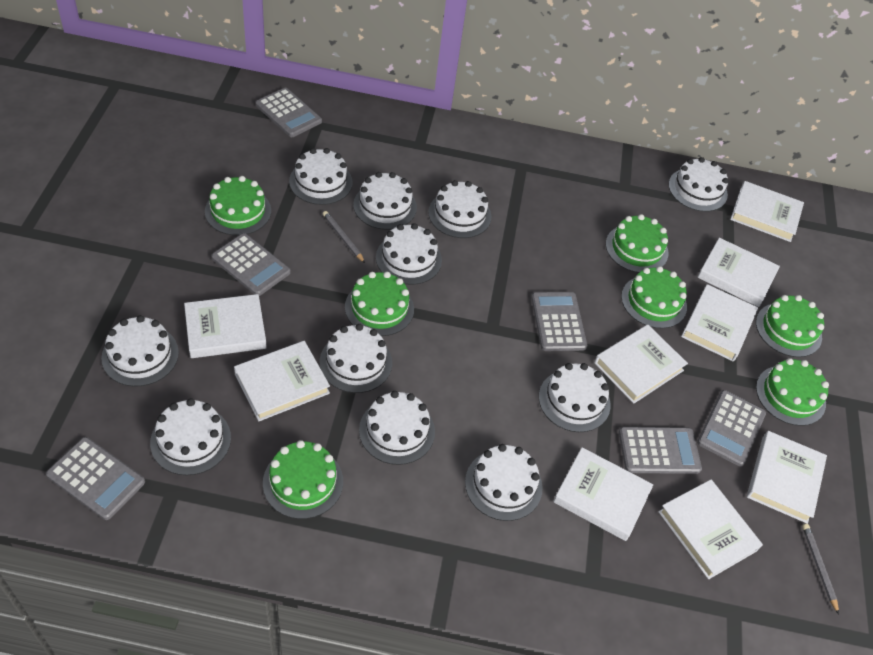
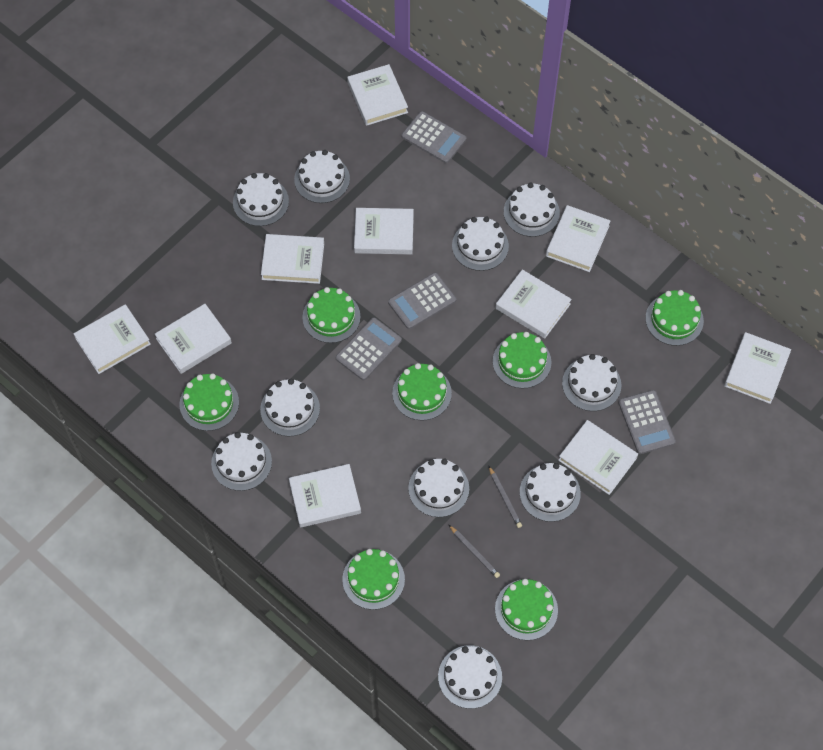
grey calculator: 6 -> 4
white book: 9 -> 10
white cake: 11 -> 10

